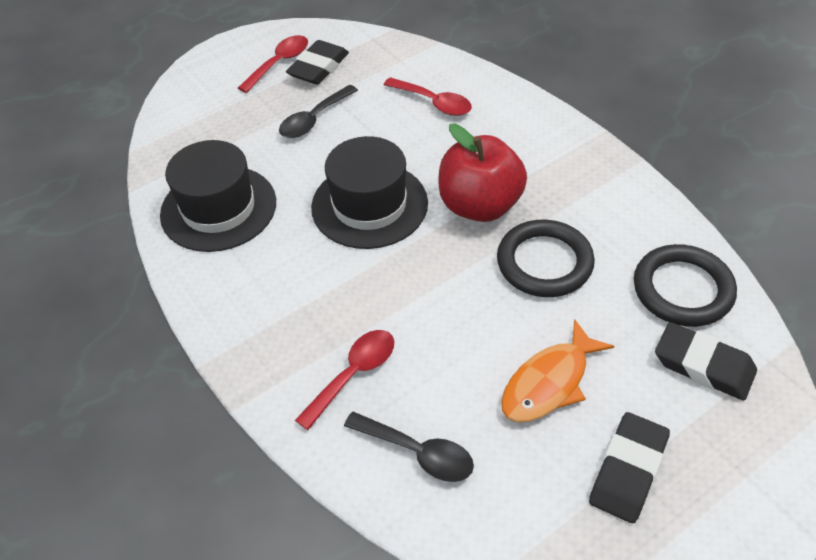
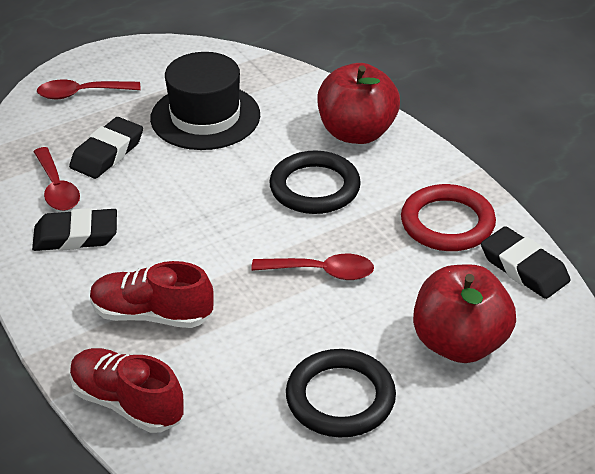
black hat: 2 -> 1
black spoon: 2 -> 0
orange fish: 1 -> 0
red apple: 1 -> 2
red ring: 0 -> 1
red shoe: 0 -> 2

